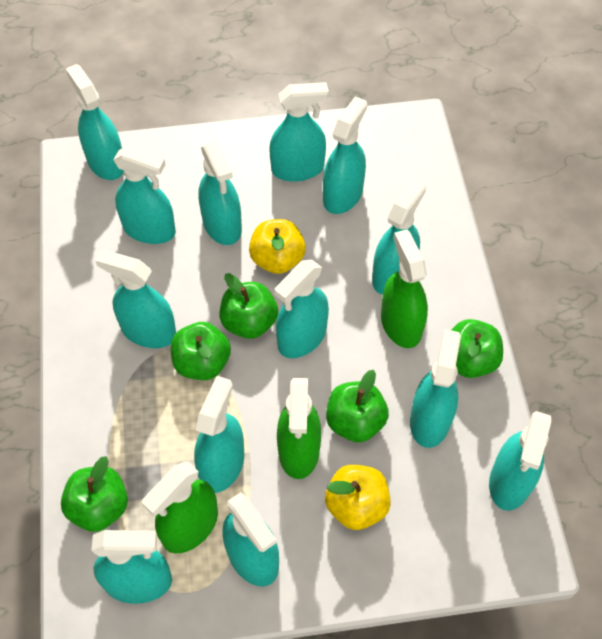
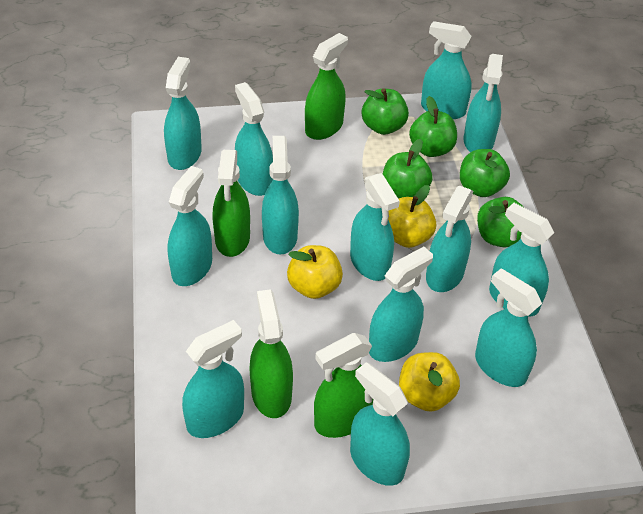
green spray bottle: 3 -> 4
yellow apple: 2 -> 3

